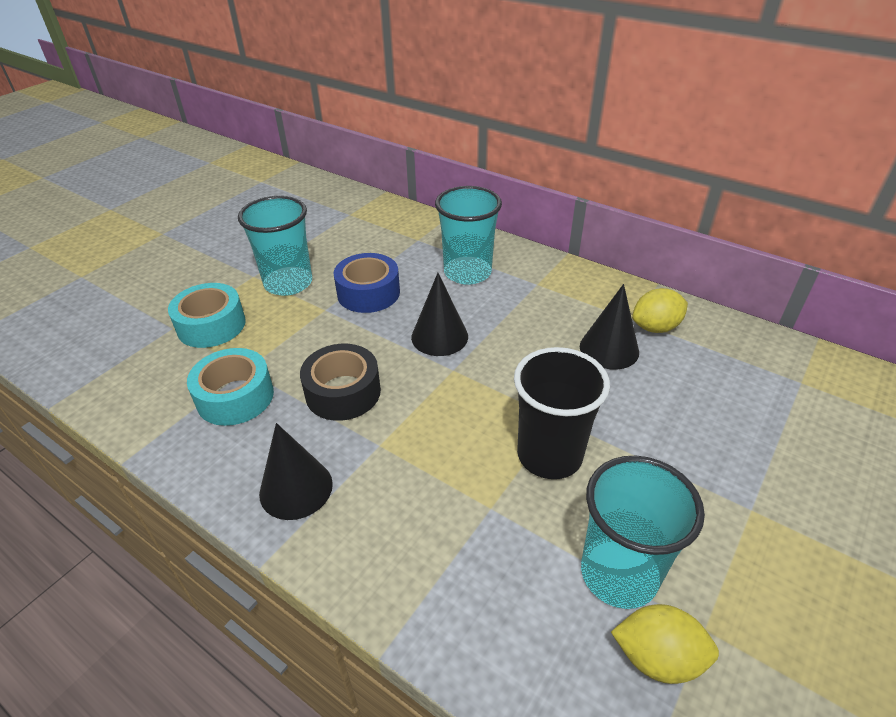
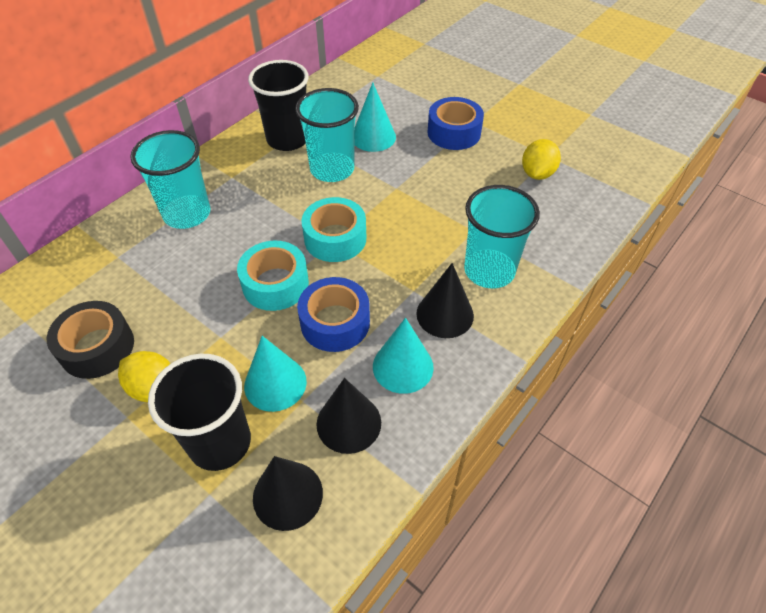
black cup: 1 -> 2
blue tape: 1 -> 2
turquoise cone: 0 -> 3

